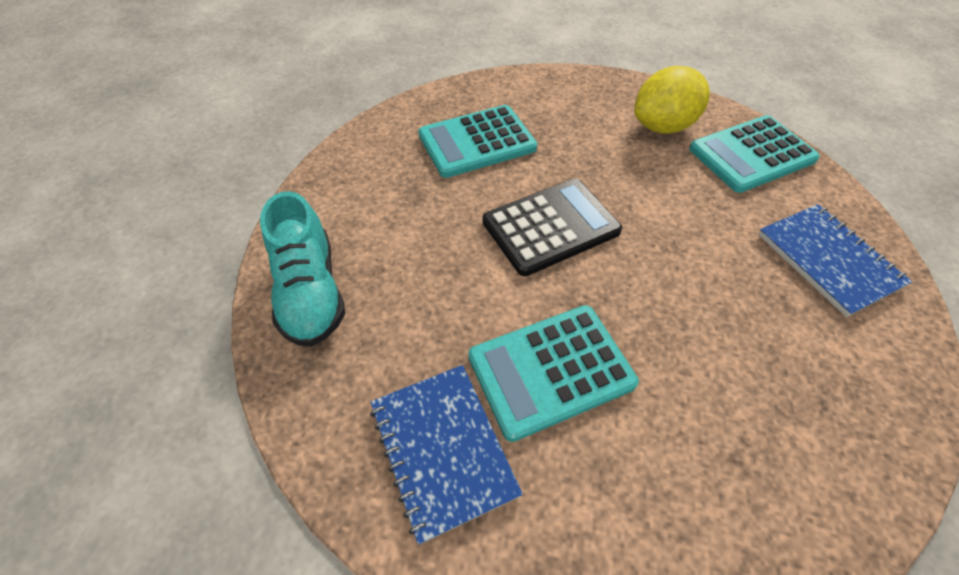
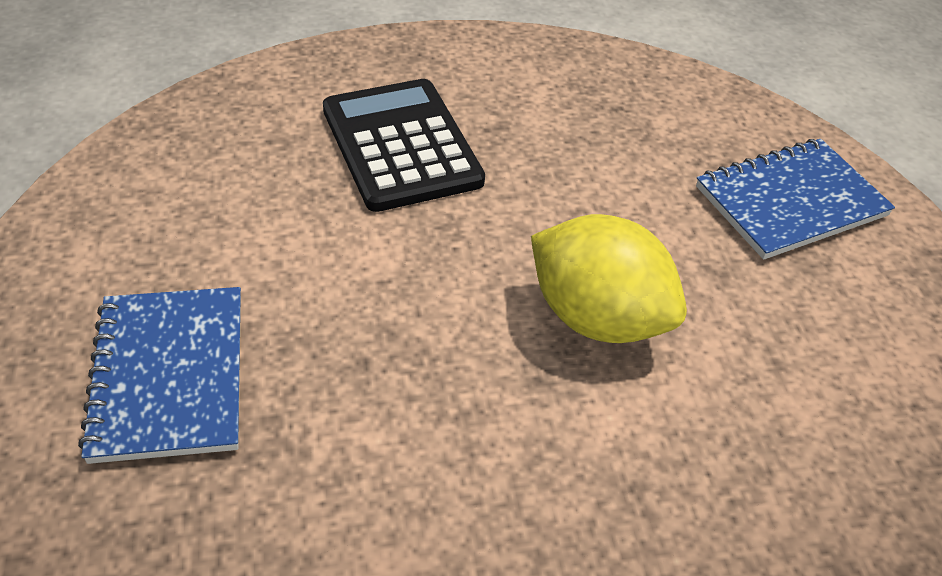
turquoise calculator: 3 -> 0
turquoise shoe: 1 -> 0

